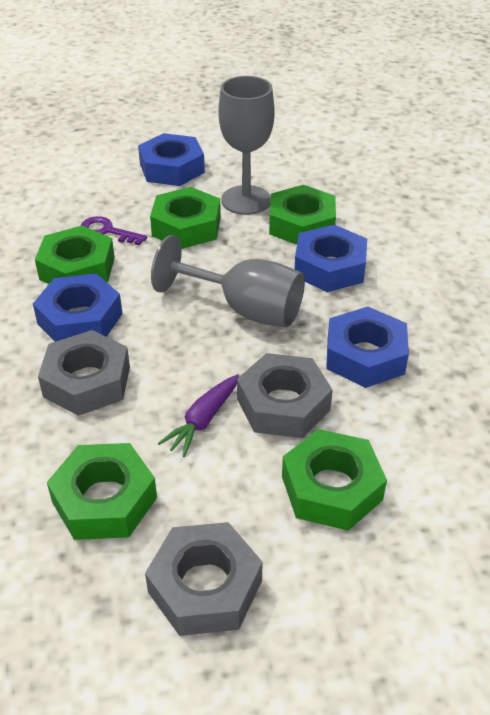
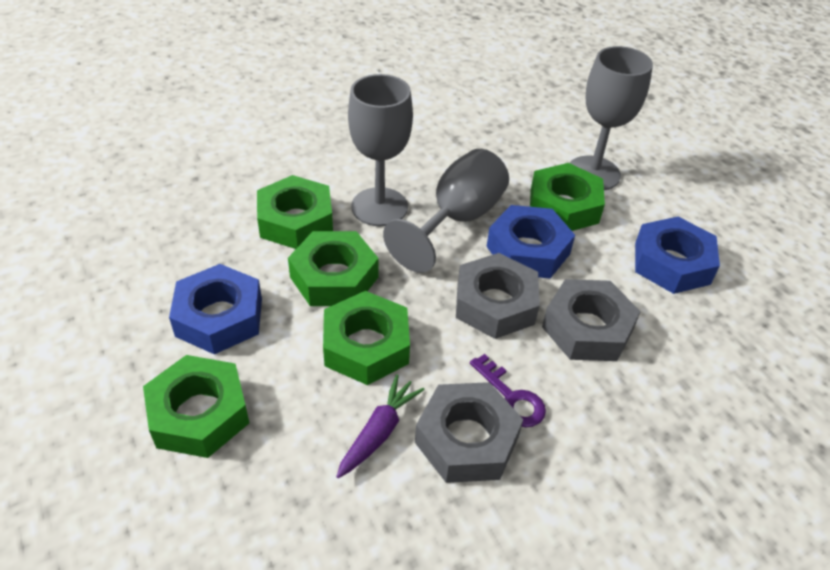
blue nut: 4 -> 3
grey goblet: 2 -> 3

